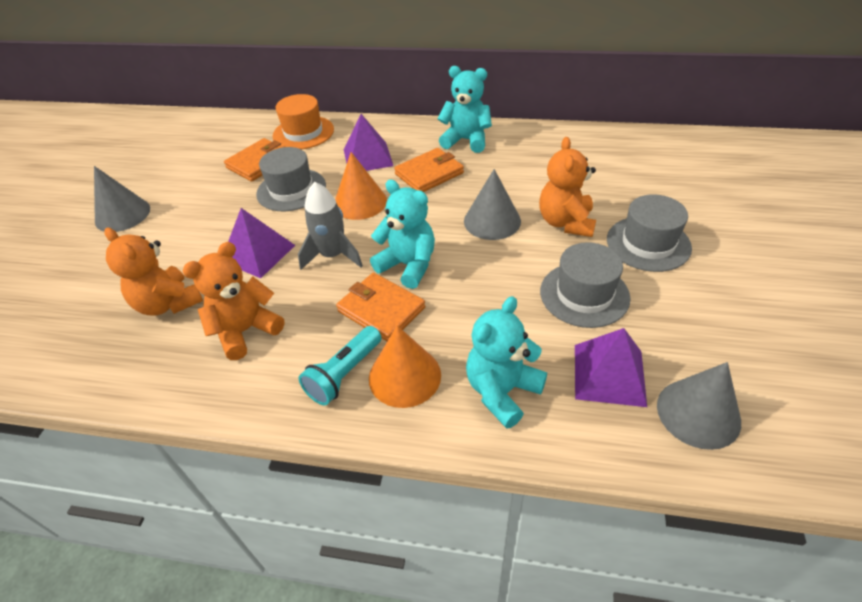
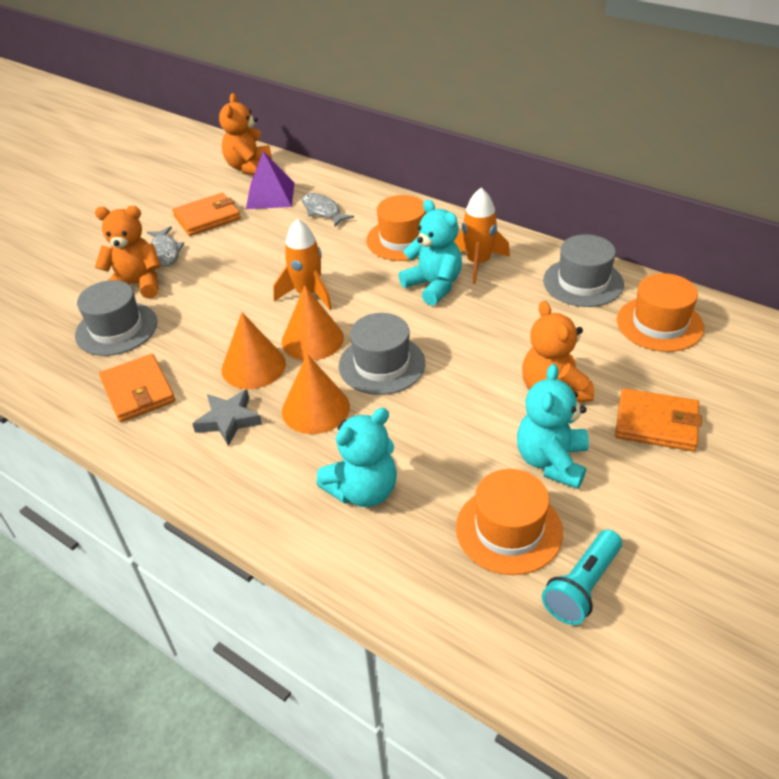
grey cone: 3 -> 0
grey fish: 0 -> 2
grey rocket: 1 -> 0
grey star: 0 -> 1
orange cone: 2 -> 3
orange hat: 1 -> 3
orange rocket: 0 -> 2
purple pyramid: 3 -> 1

